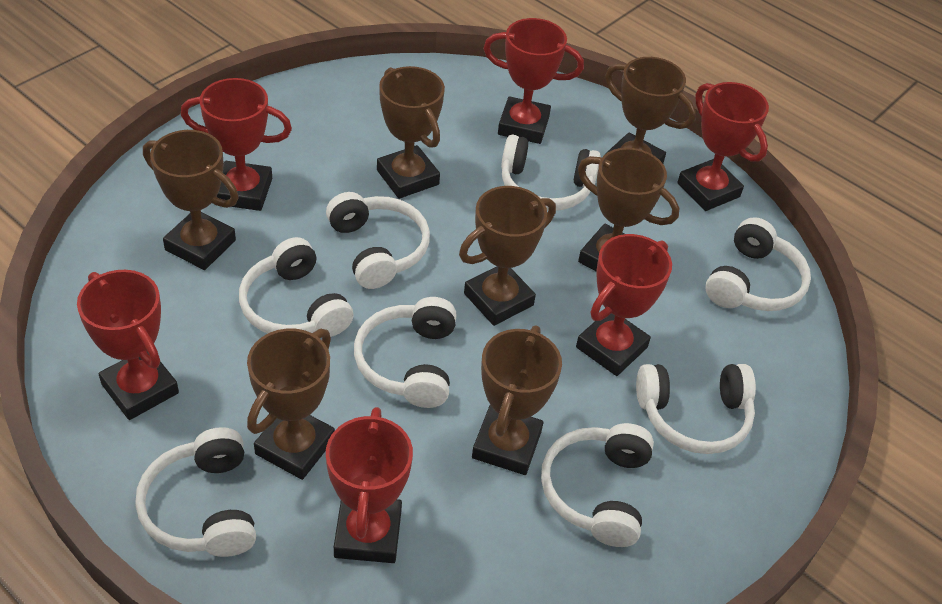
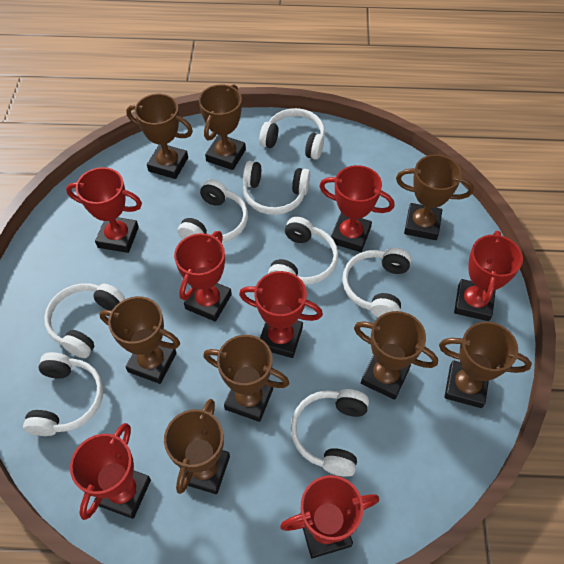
brown trophy: 7 -> 8
red trophy: 6 -> 7

